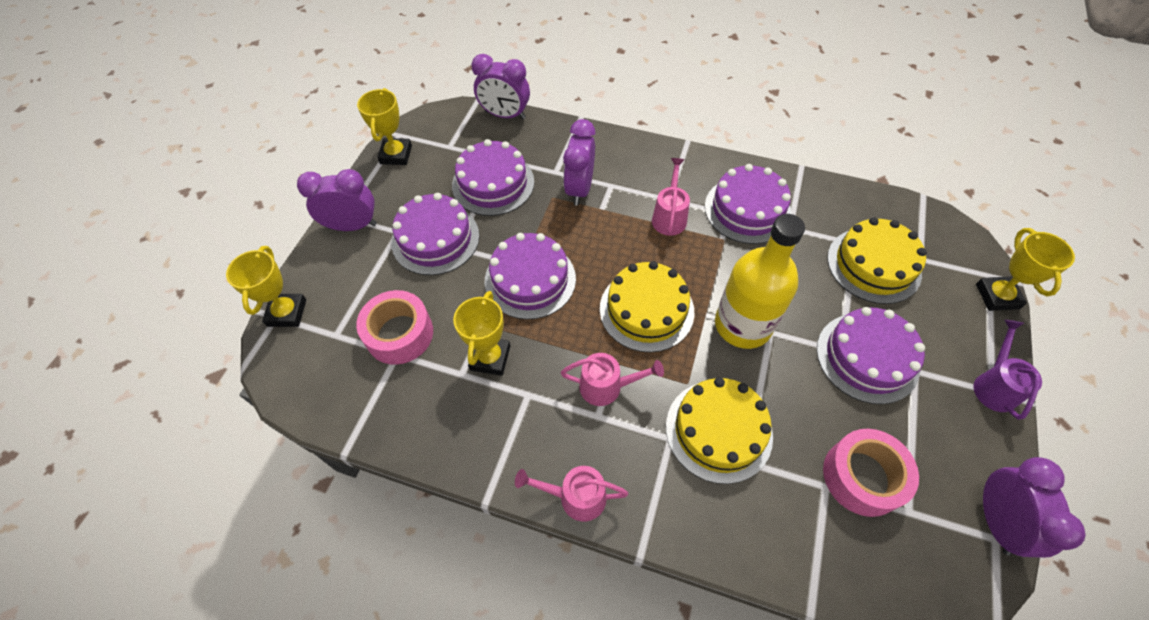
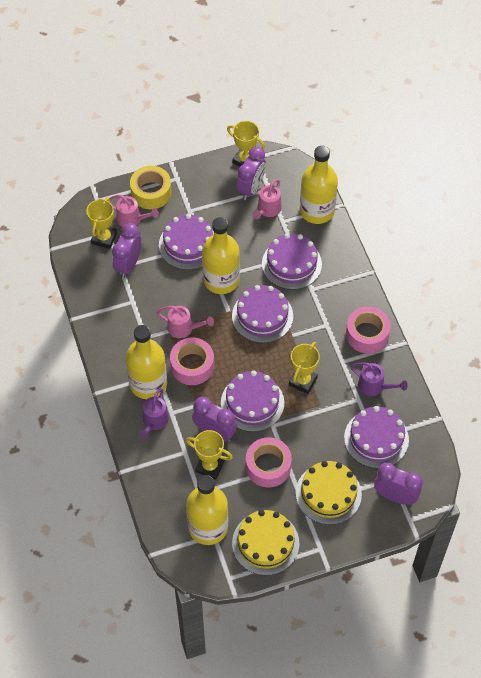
pink tape: 2 -> 3
purple watering can: 1 -> 2
yellow bottle: 1 -> 4
yellow cake: 3 -> 2
yellow tape: 0 -> 1

